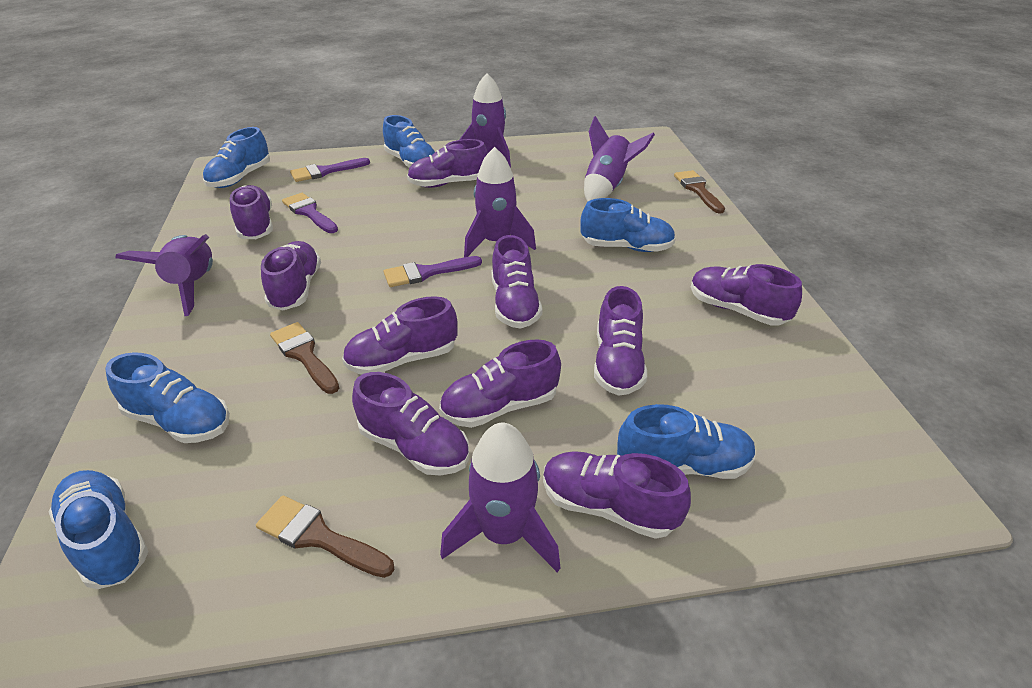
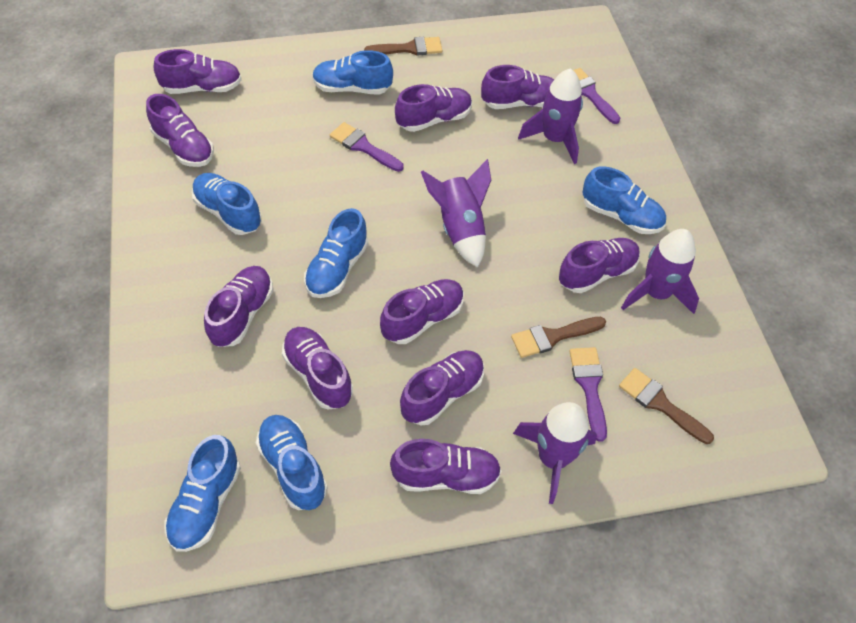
purple rocket: 5 -> 4

